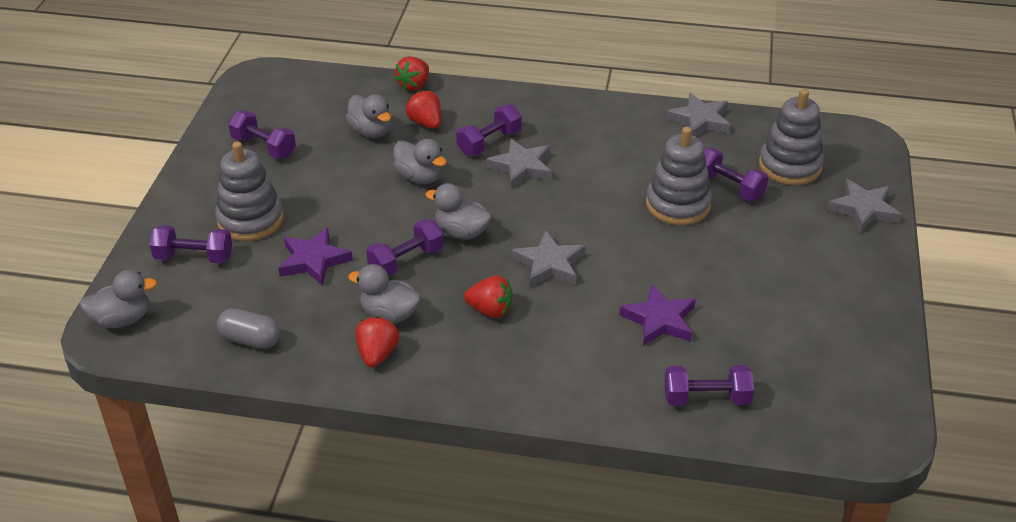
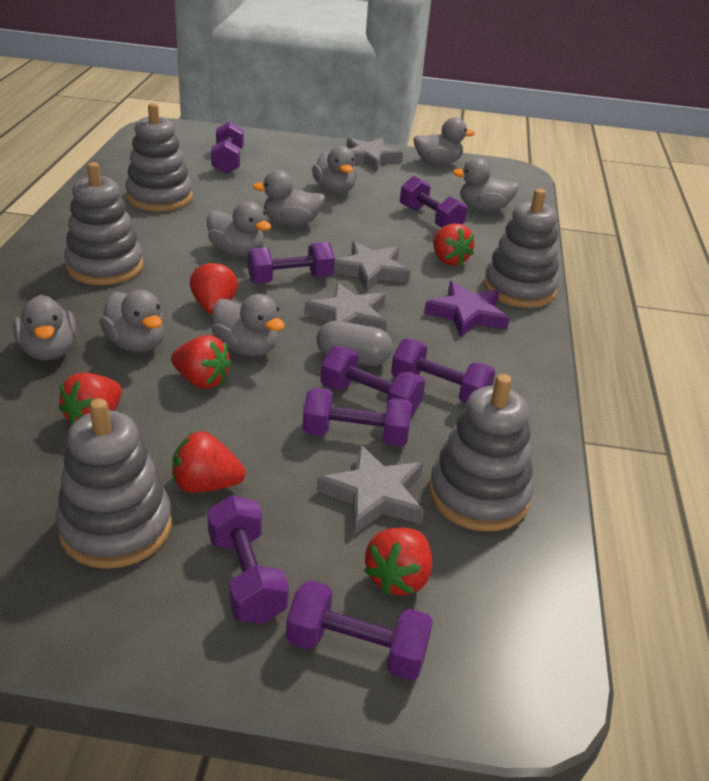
grey duck: 5 -> 8
grey stacking toy: 3 -> 5
purple dumbbell: 6 -> 8
purple star: 2 -> 1
red strawberry: 4 -> 6

